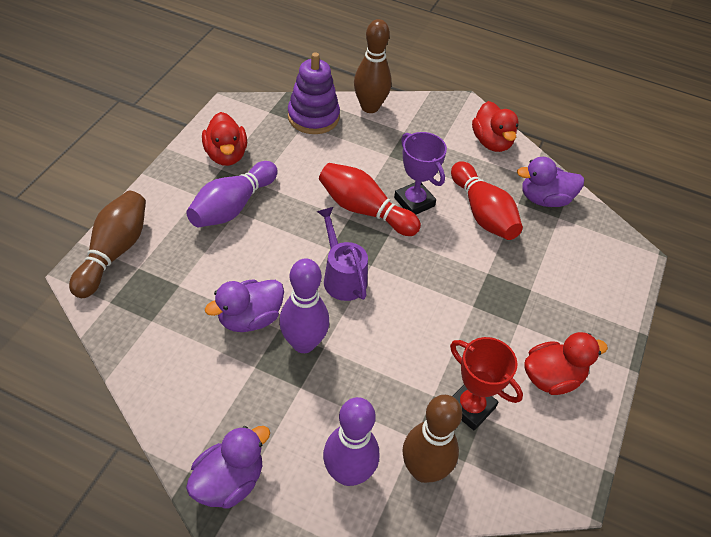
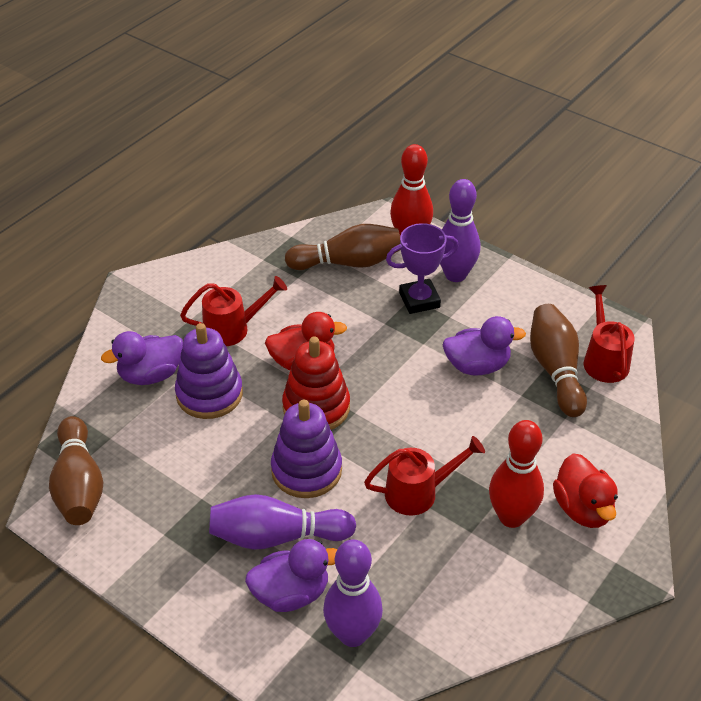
purple stacking toy: 1 -> 2
purple watering can: 1 -> 0
red duck: 3 -> 2
red stacking toy: 0 -> 1
red trophy: 1 -> 0
red watering can: 0 -> 3

